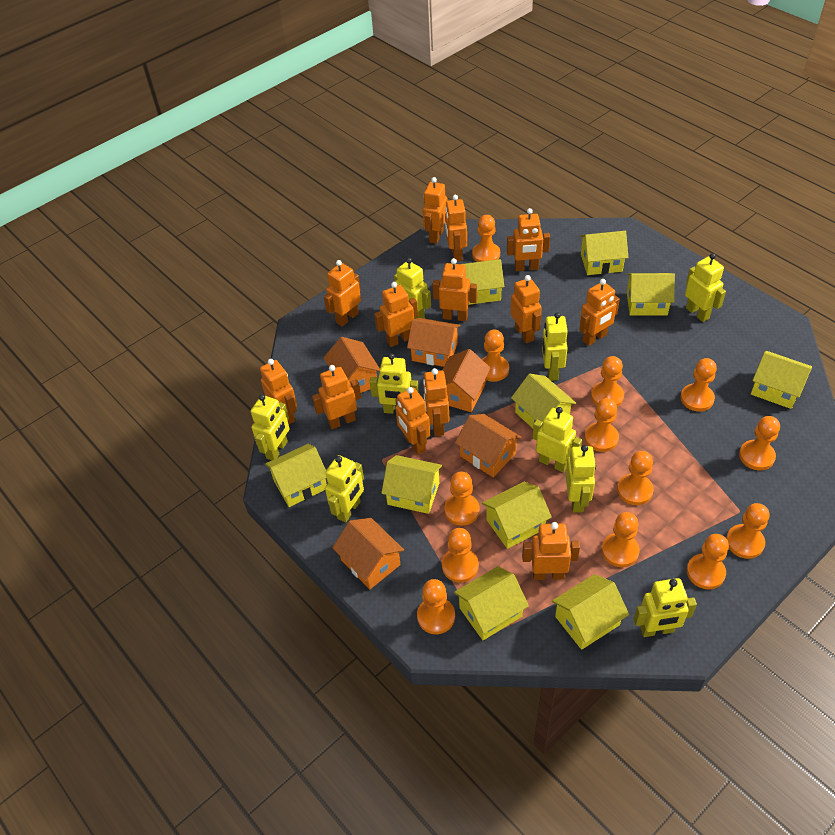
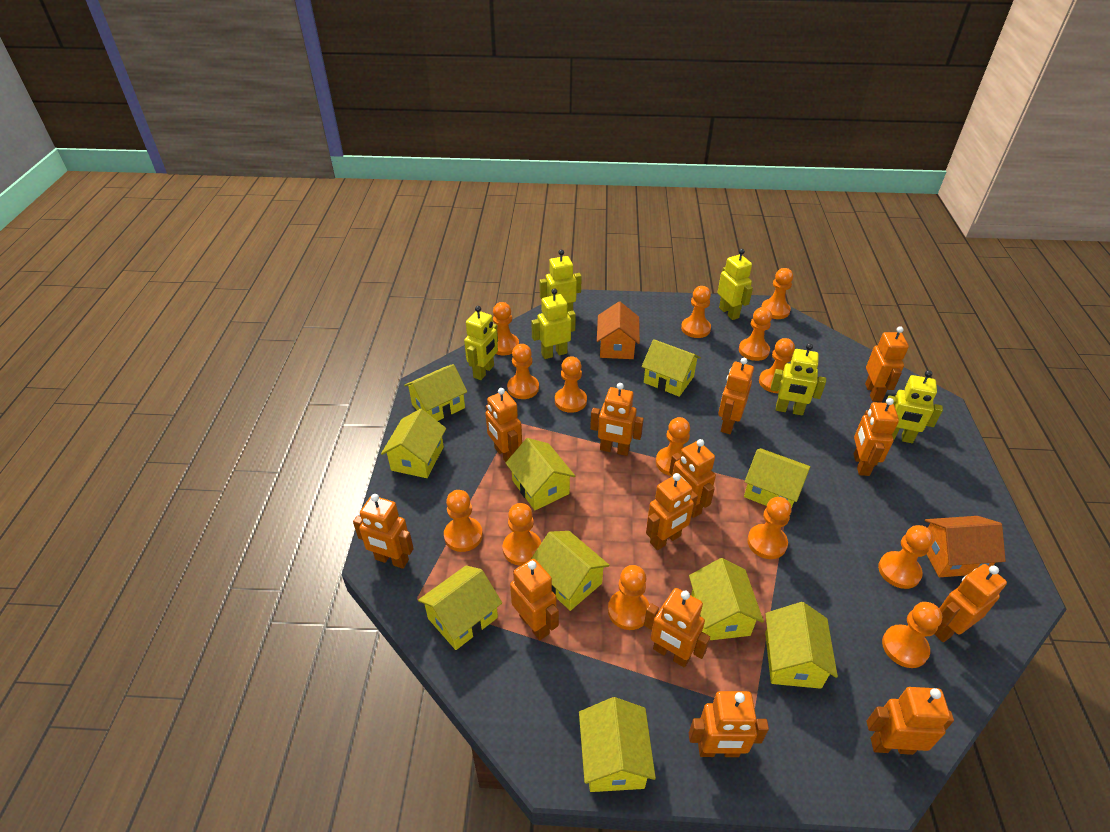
orange house: 5 -> 2
orange pawn: 13 -> 14
yellow robot: 9 -> 6

